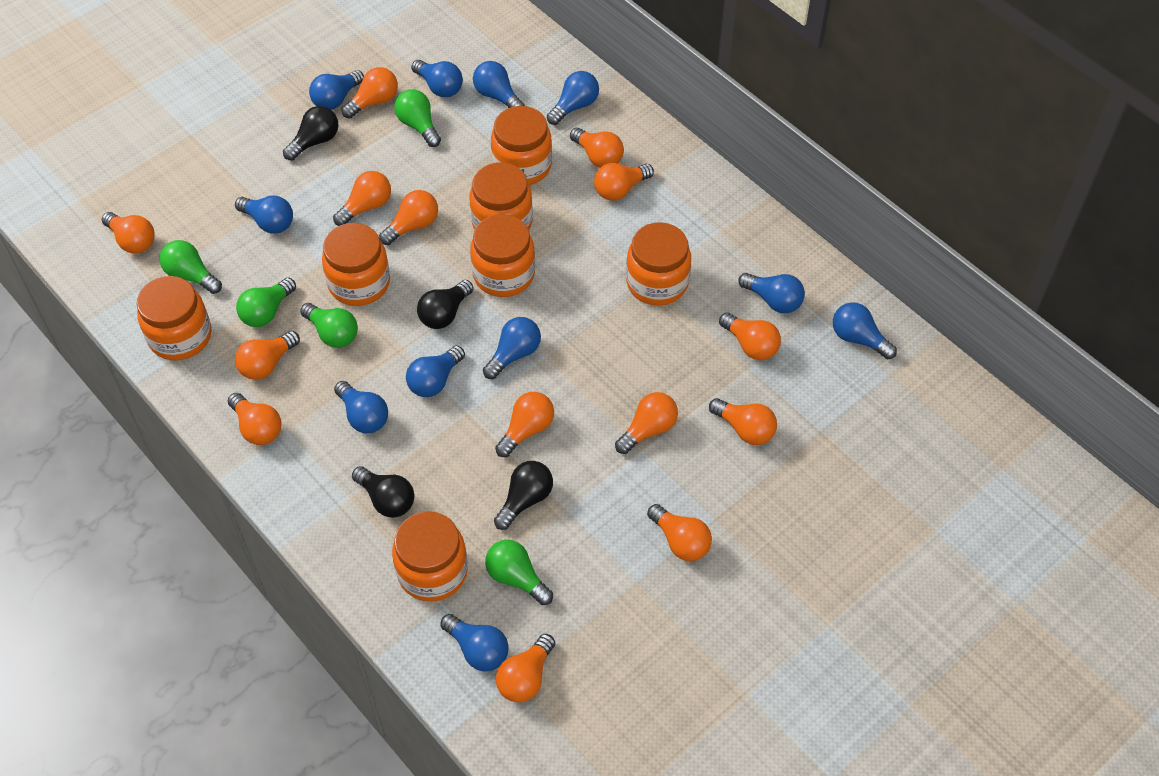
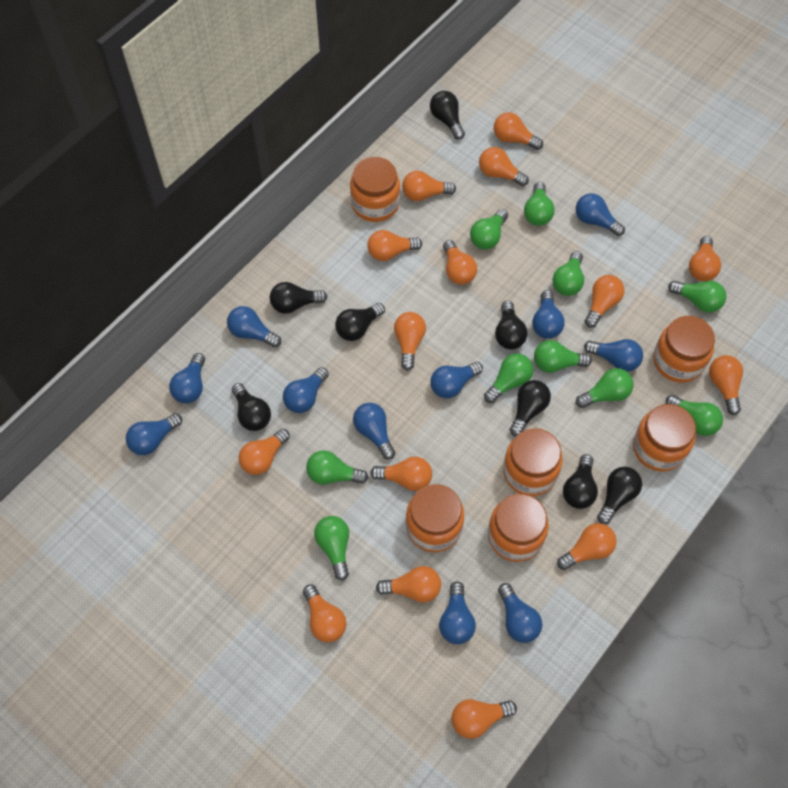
black light bulb: 4 -> 8
green light bulb: 5 -> 10
orange jar: 7 -> 6
orange light bulb: 14 -> 15

